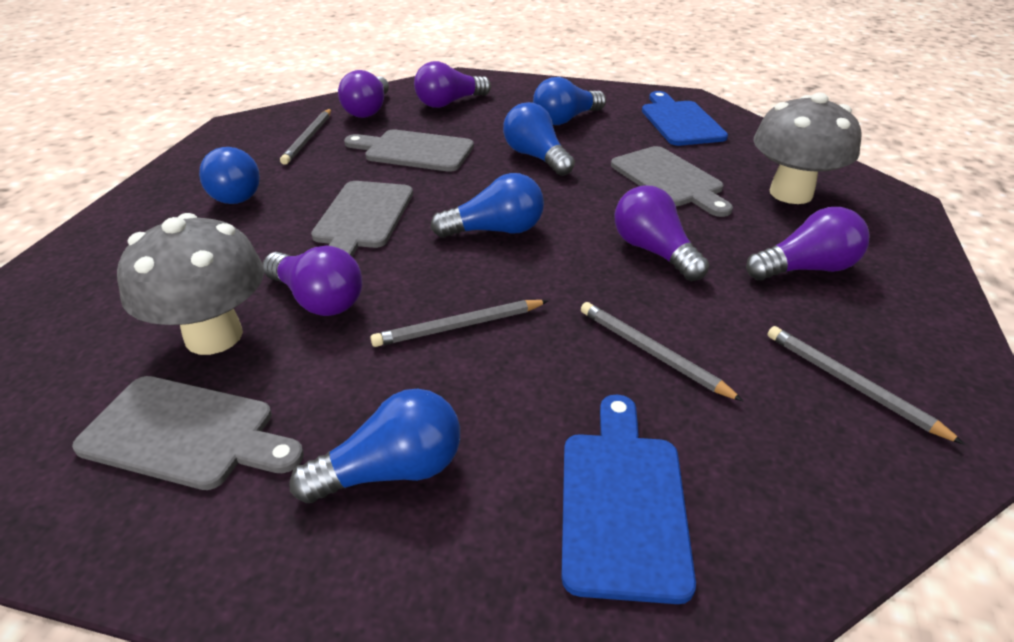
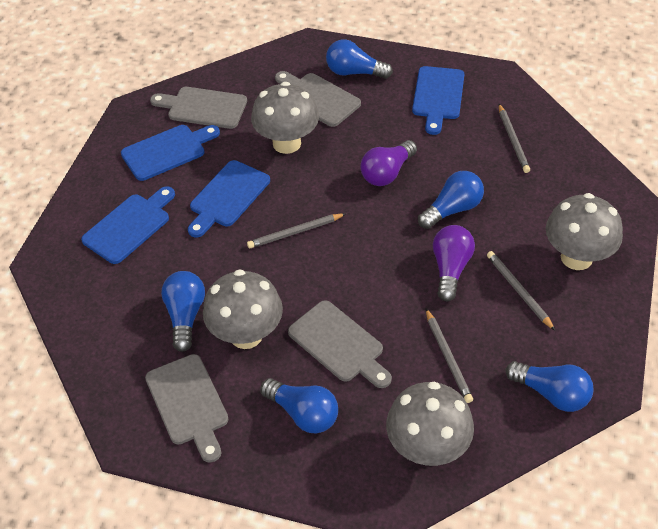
blue cutting board: 2 -> 4
grey mushroom: 2 -> 4
purple light bulb: 5 -> 2

